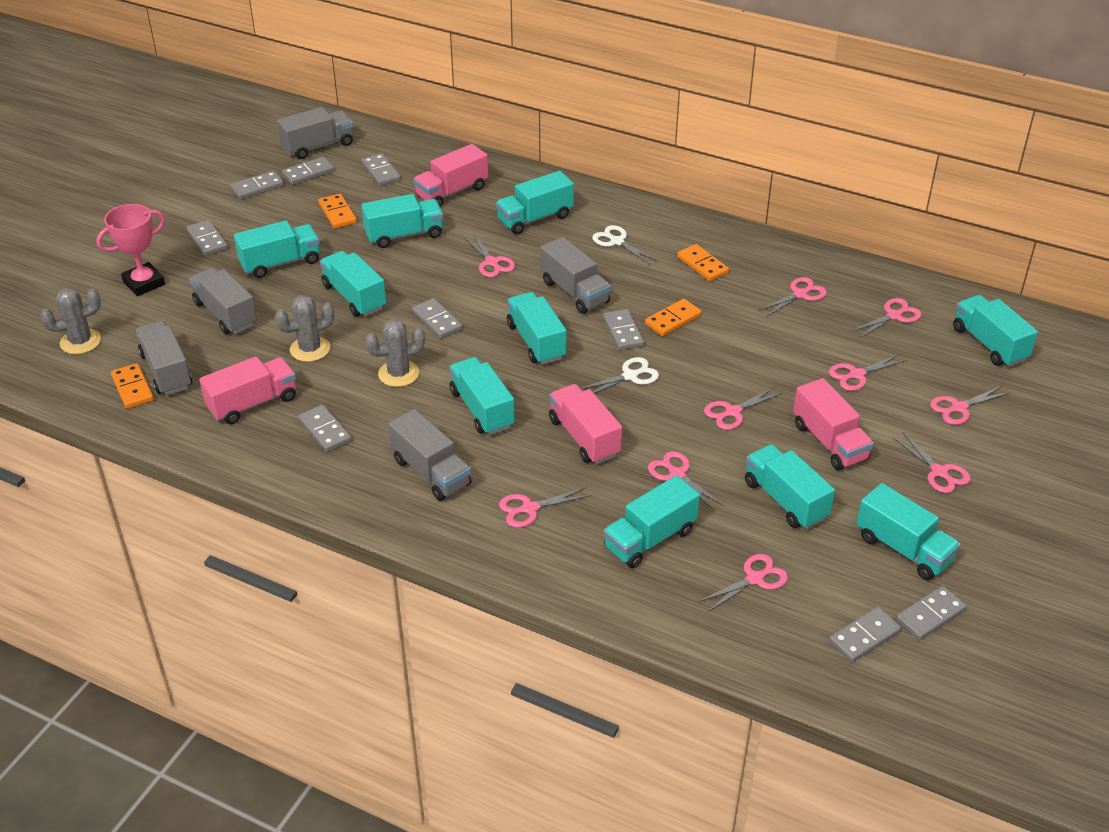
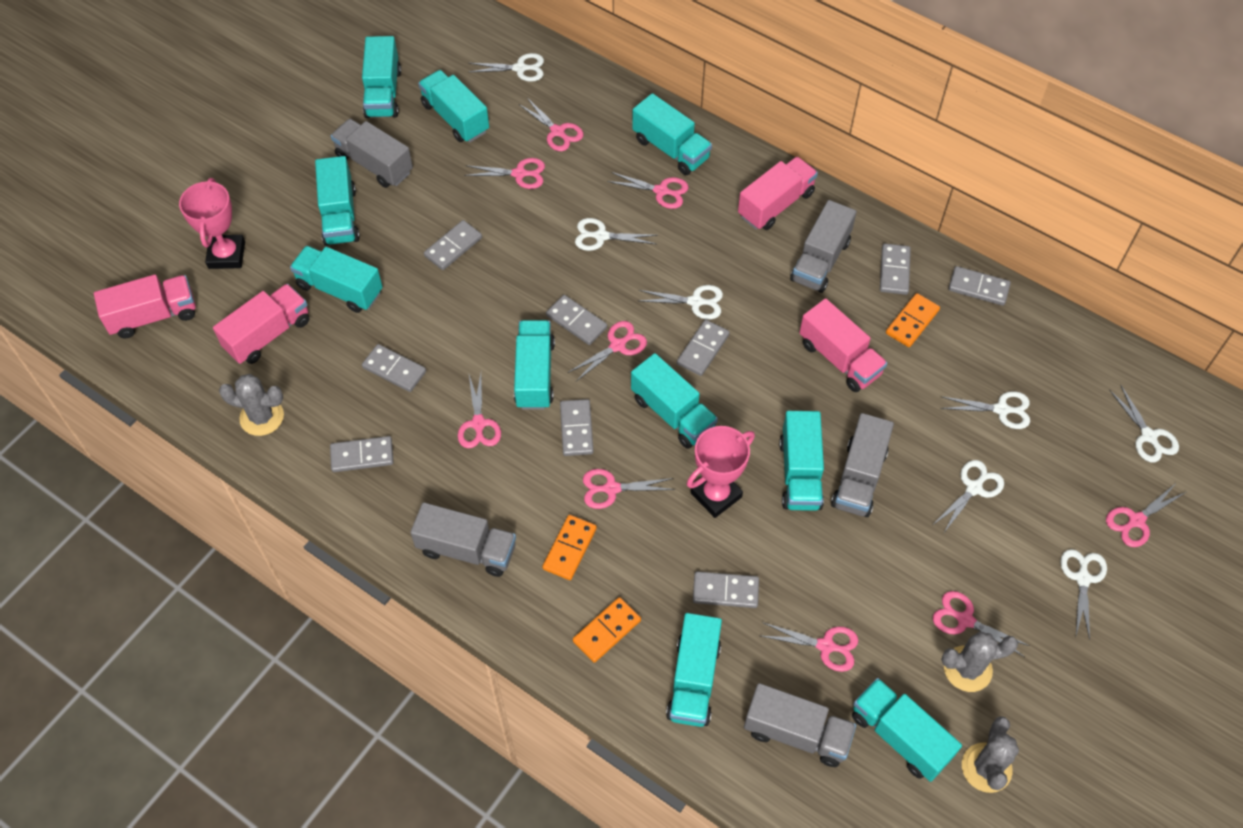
orange domino: 4 -> 3
pink scissors: 10 -> 9
pink trophy: 1 -> 2
white scissors: 2 -> 7

